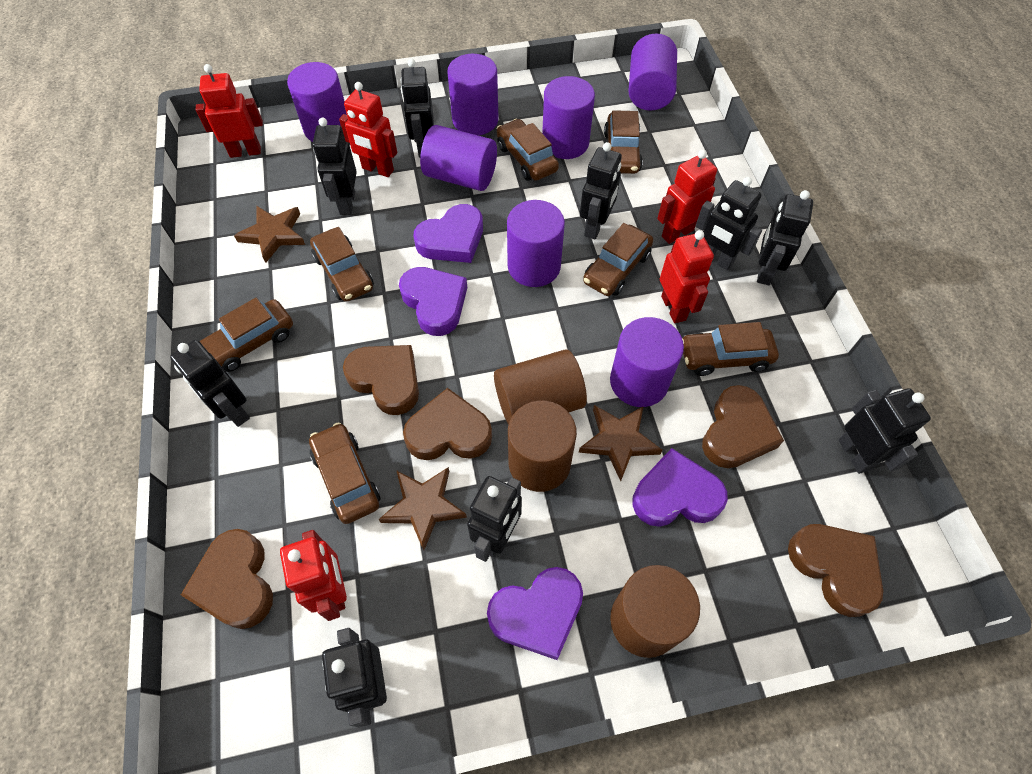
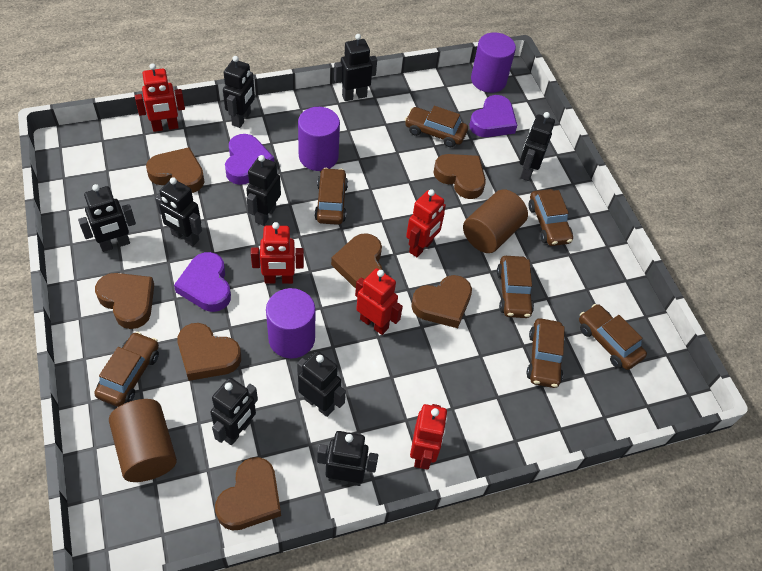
brown cylinder: 3 -> 2
brown heart: 5 -> 7
brown star: 3 -> 0
purple cylinder: 7 -> 3
purple heart: 4 -> 3

